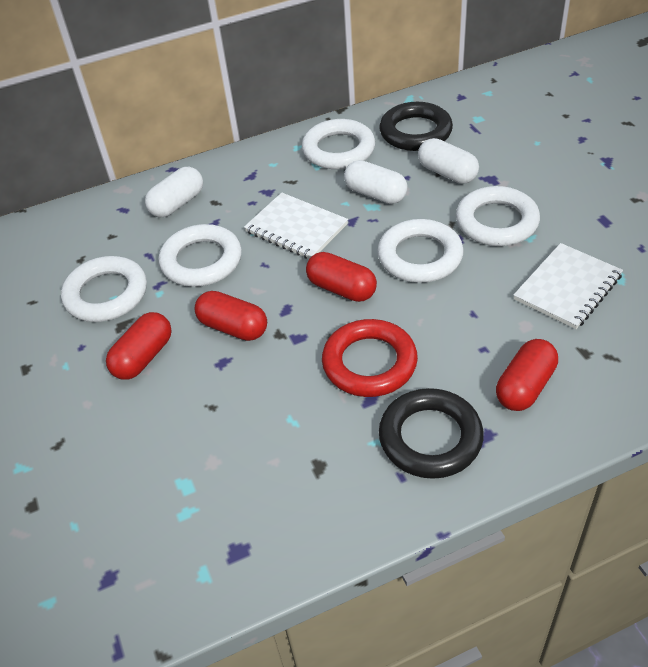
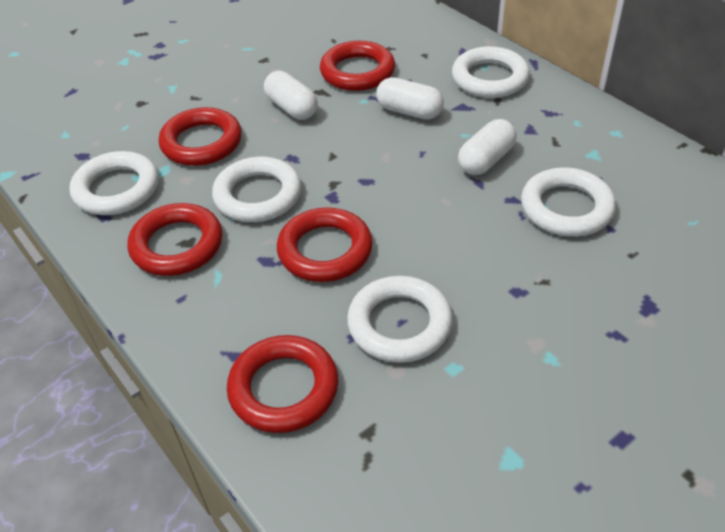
black ring: 2 -> 0
red capsule: 4 -> 0
red ring: 1 -> 5
white notebook: 2 -> 0

